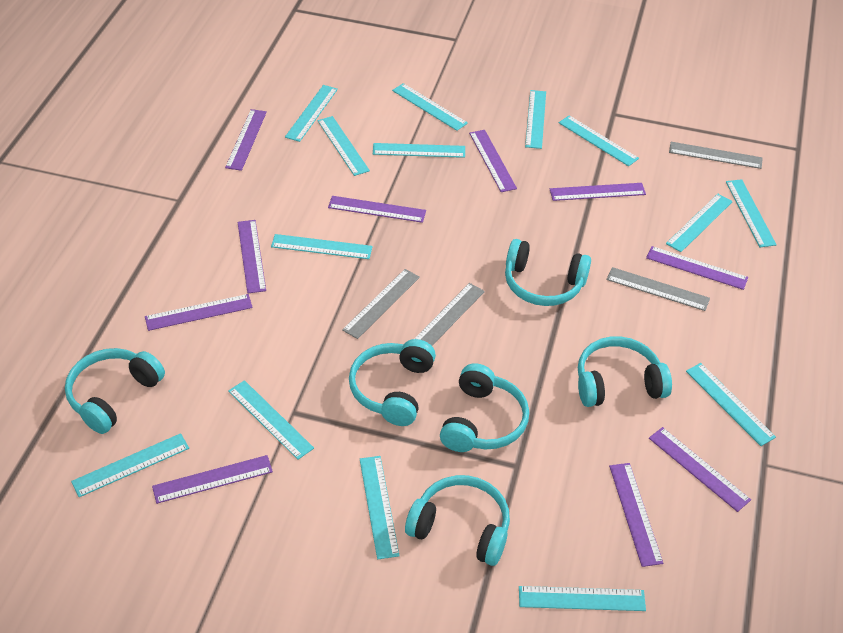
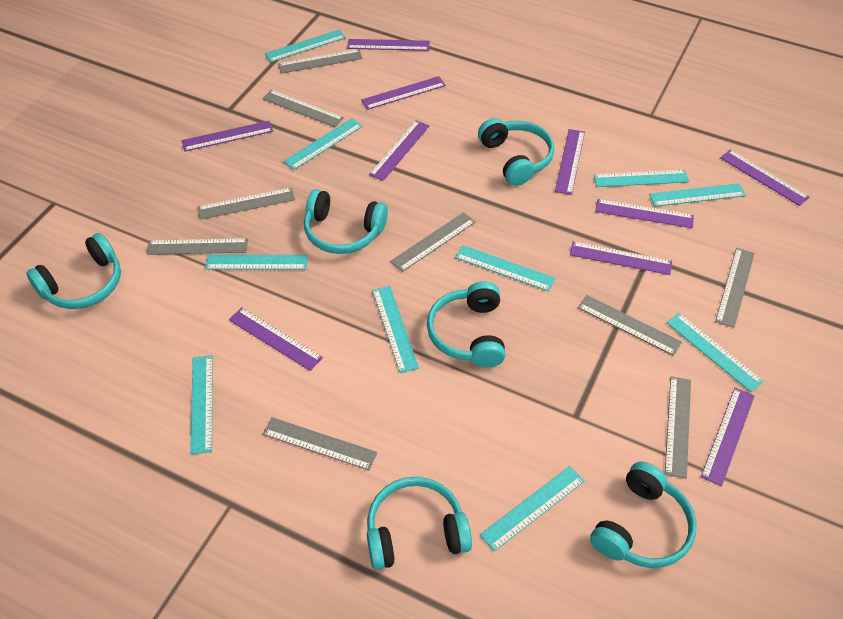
grey ruler: 4 -> 9
turquoise ruler: 14 -> 10

